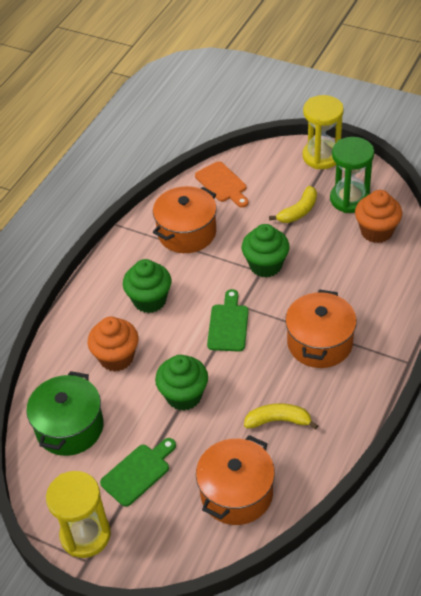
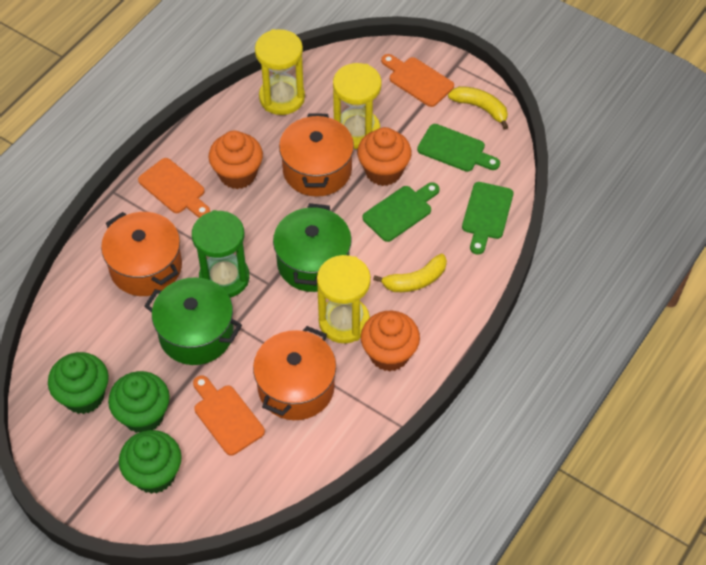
green cutting board: 2 -> 3
green pot: 1 -> 2
orange cupcake: 2 -> 3
orange cutting board: 1 -> 3
yellow hourglass: 2 -> 3

